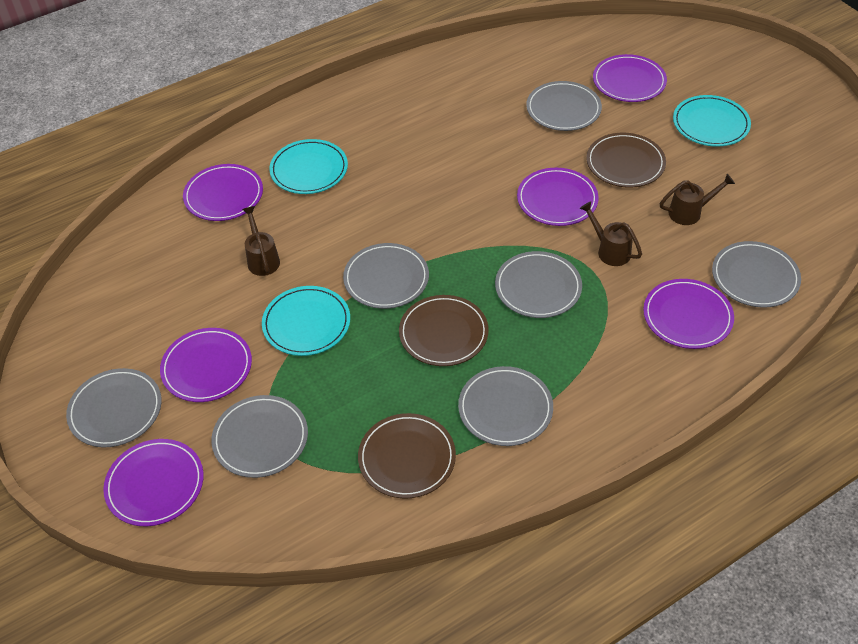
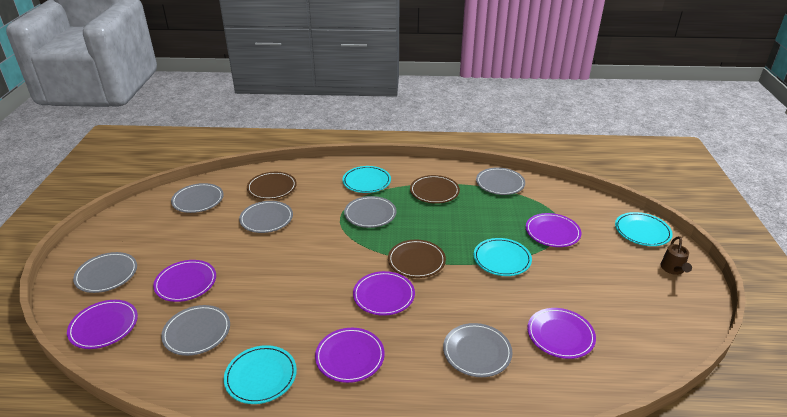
brown watering can: 3 -> 1
turquoise plate: 3 -> 4

